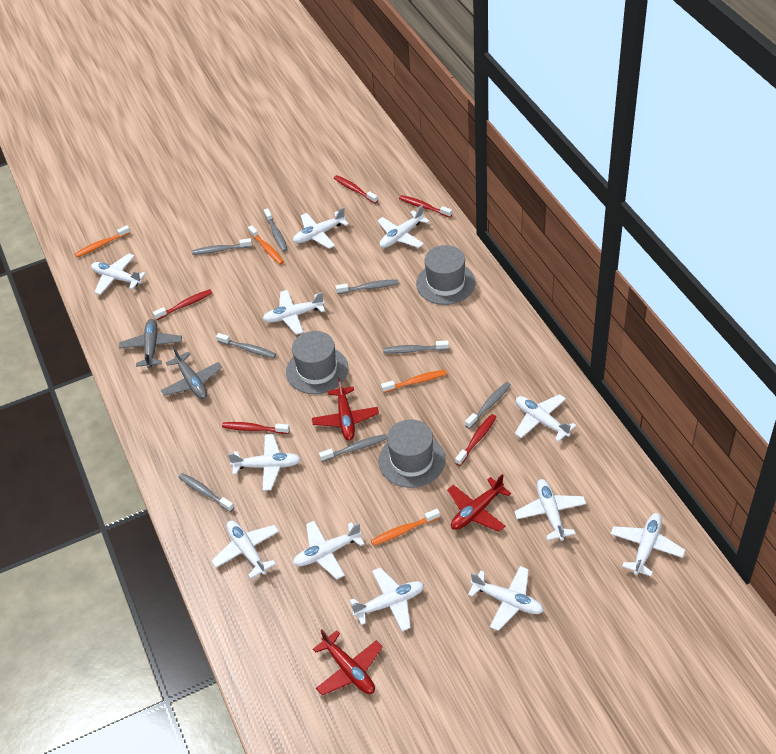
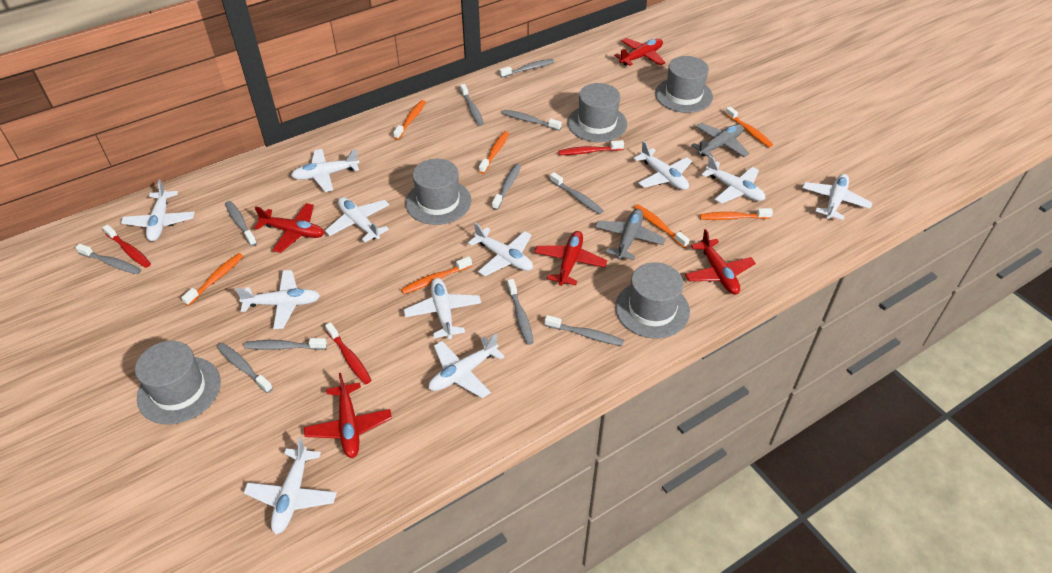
grey hat: 3 -> 5
grey toothbrush: 8 -> 11
orange toothbrush: 4 -> 7
red plane: 3 -> 5
red toothbrush: 5 -> 3
white plane: 12 -> 11

